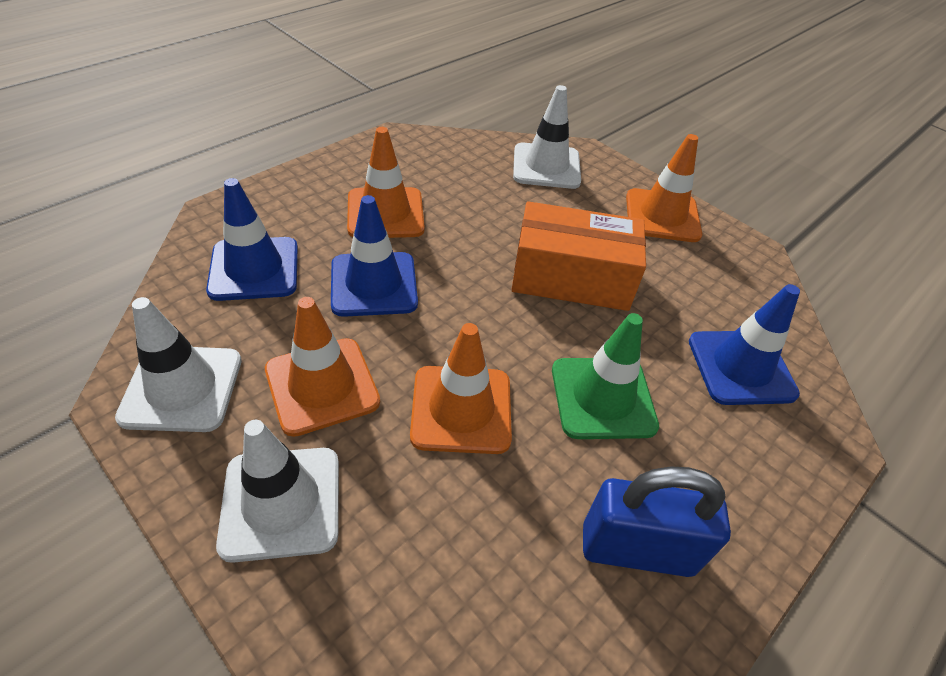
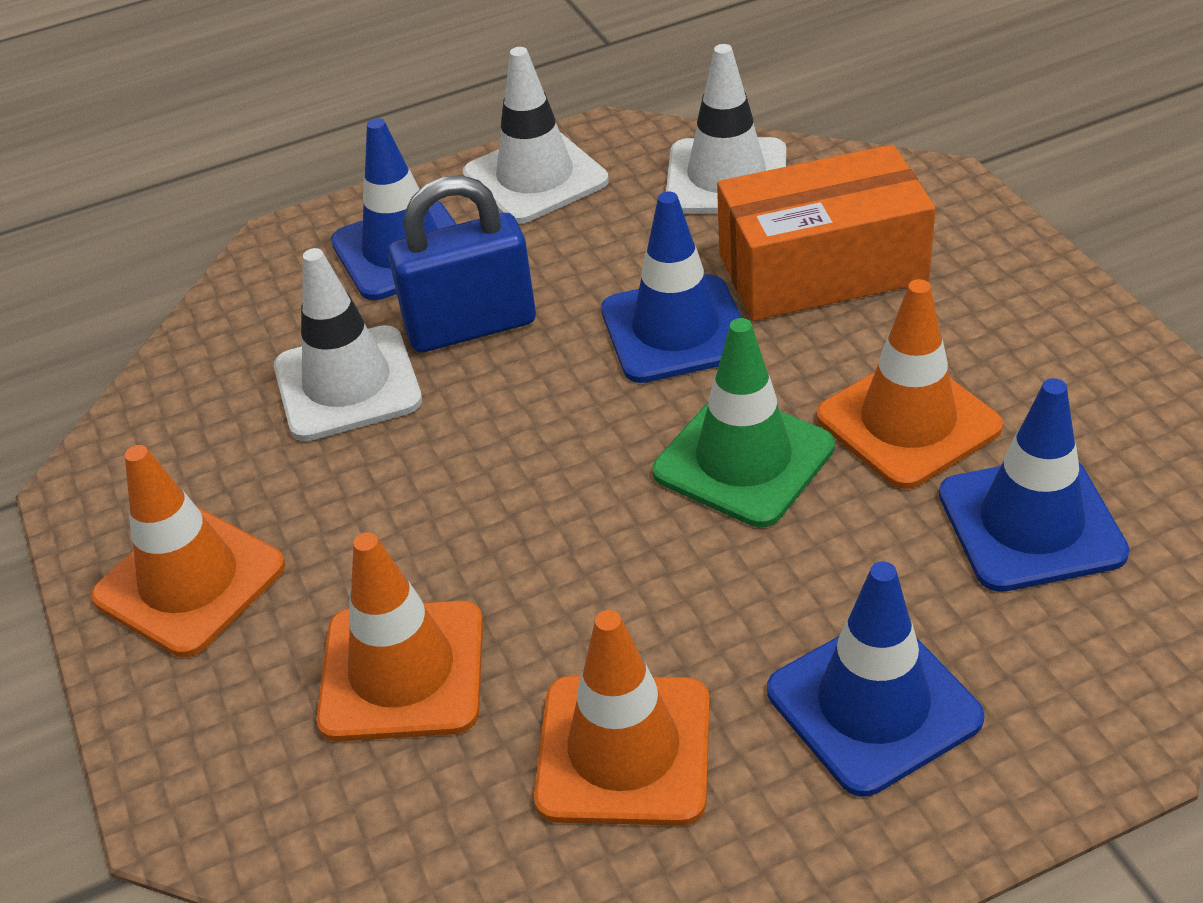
blue traffic cone: 3 -> 4

